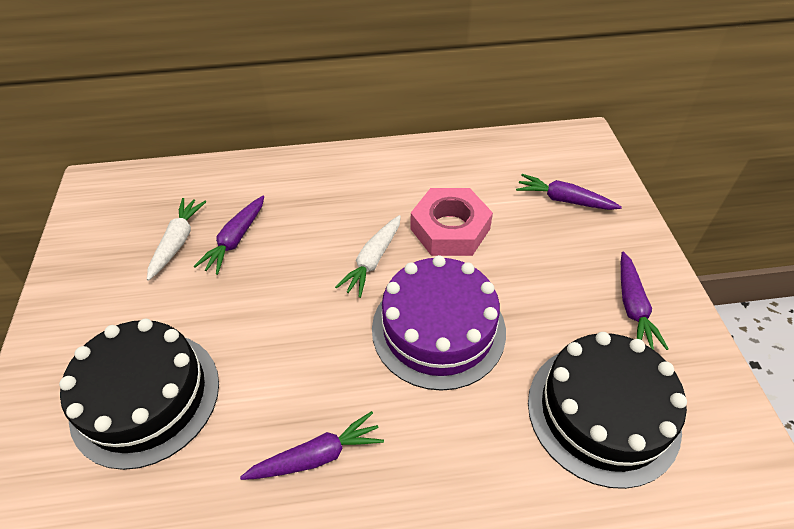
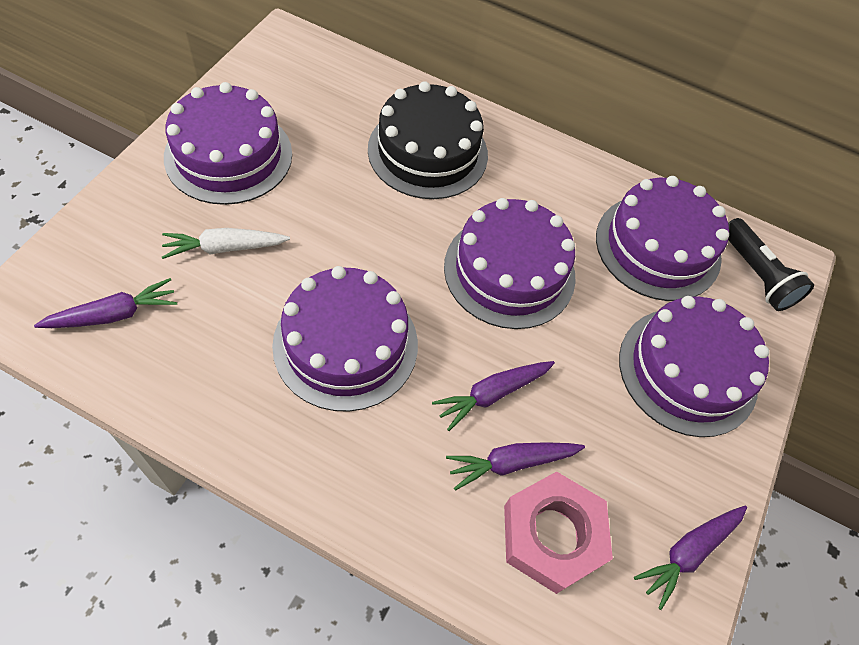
black cake: 2 -> 1
black flashlight: 0 -> 1
purple cake: 1 -> 5
white carrot: 2 -> 1

